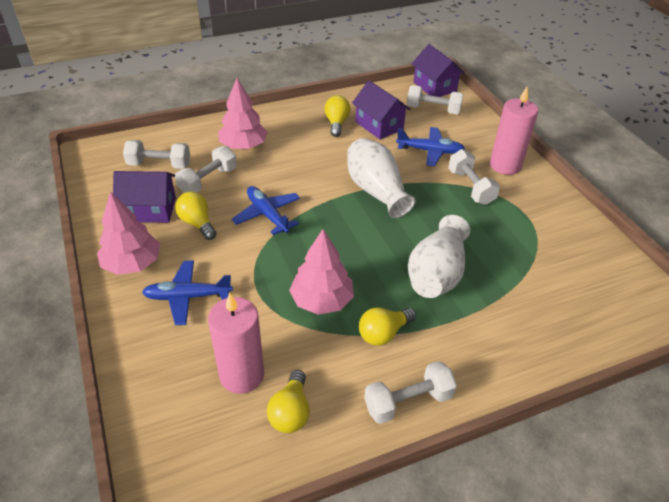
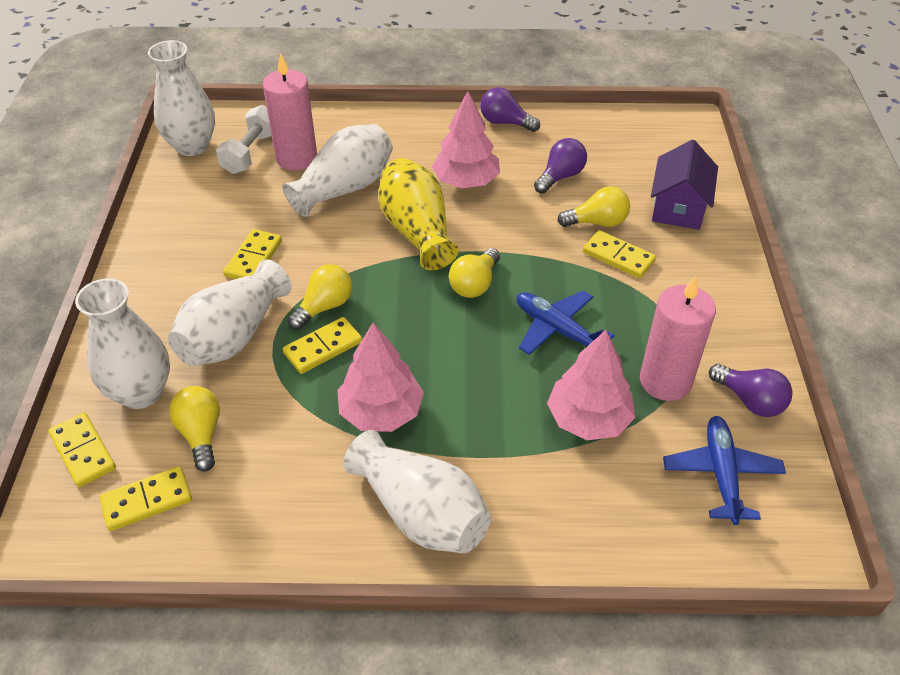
blue plane: 3 -> 2
purple house: 3 -> 1
purple light bulb: 0 -> 3
white dumbbell: 5 -> 1
white vase: 2 -> 5
yellow domino: 0 -> 5
yellow vase: 0 -> 1

